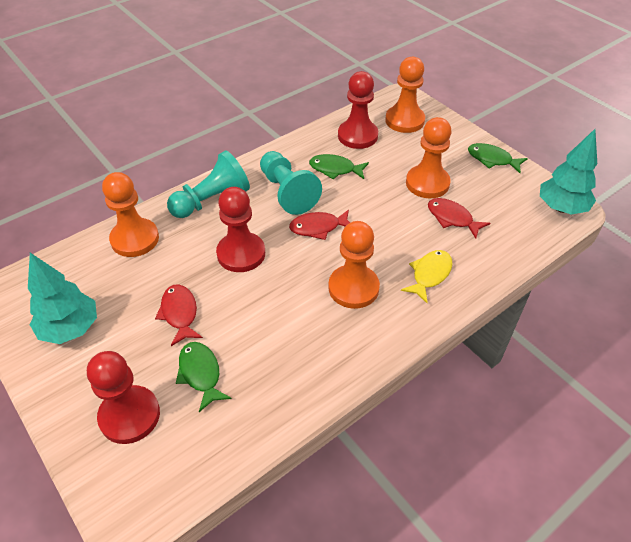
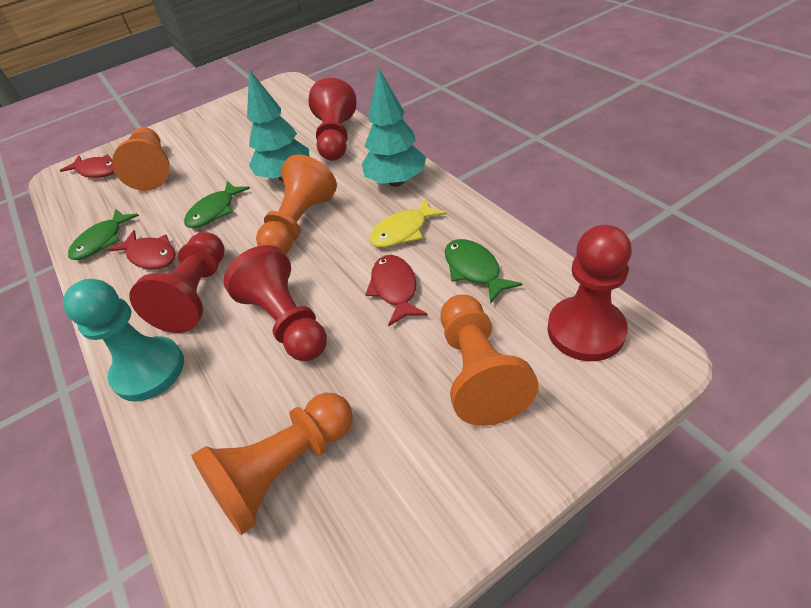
red pawn: 3 -> 4
turquoise pawn: 2 -> 1

